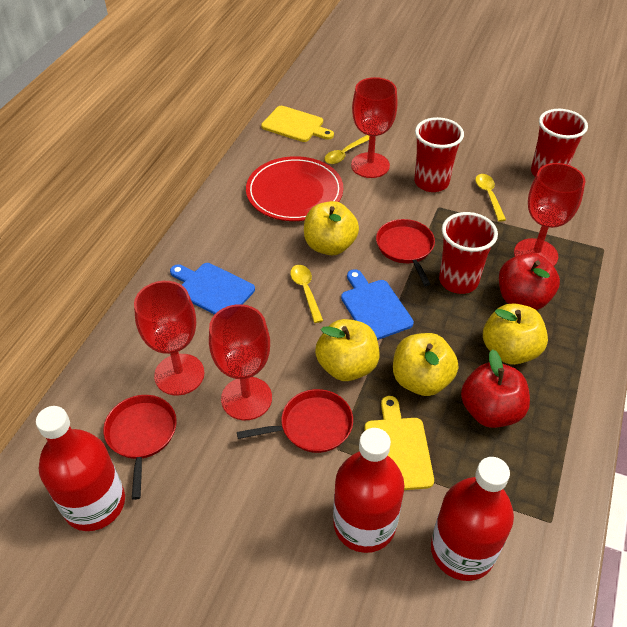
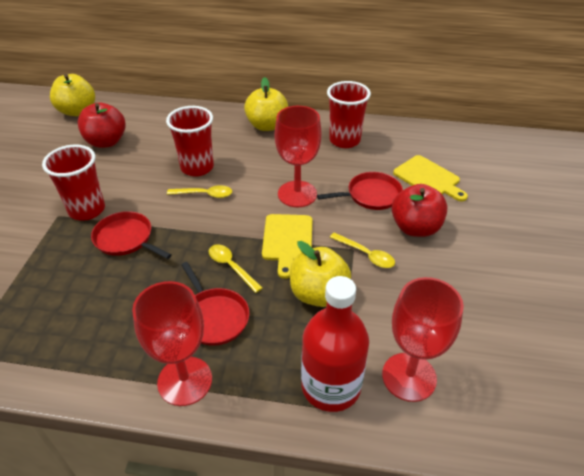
blue cutting board: 2 -> 0
red bottle: 3 -> 1
red goblet: 4 -> 3
red plate: 1 -> 0
yellow apple: 4 -> 3

